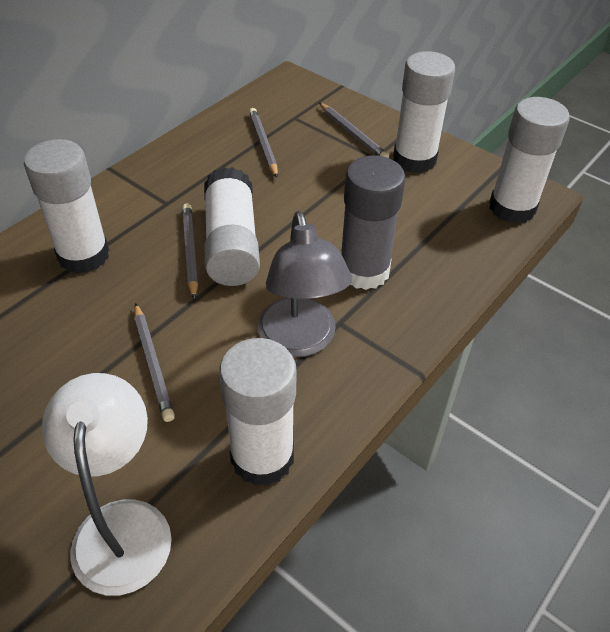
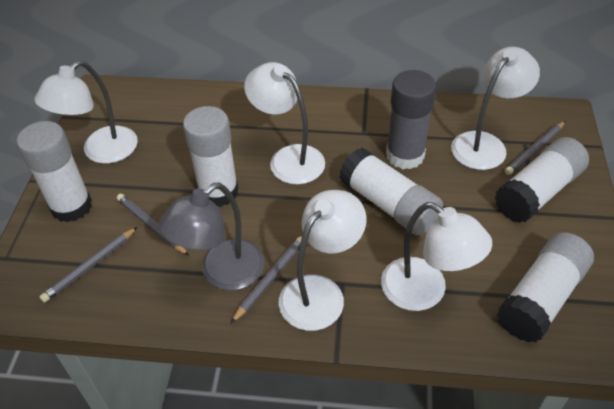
white lamp: 1 -> 5

